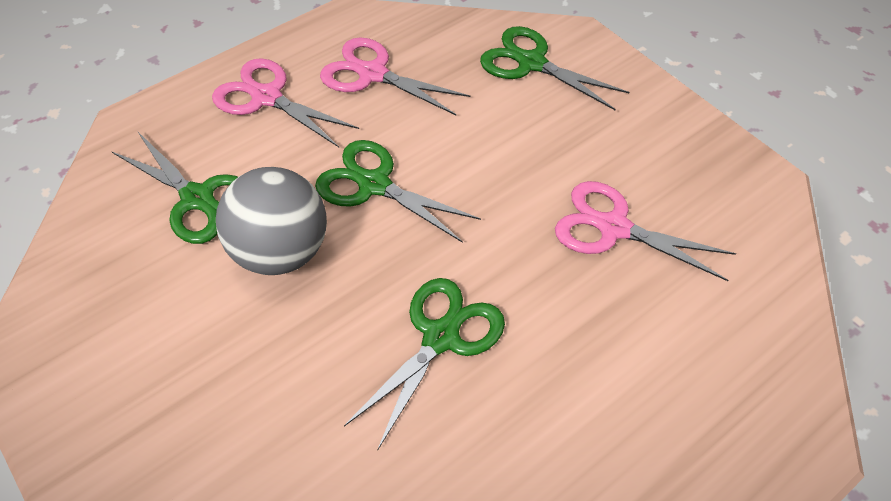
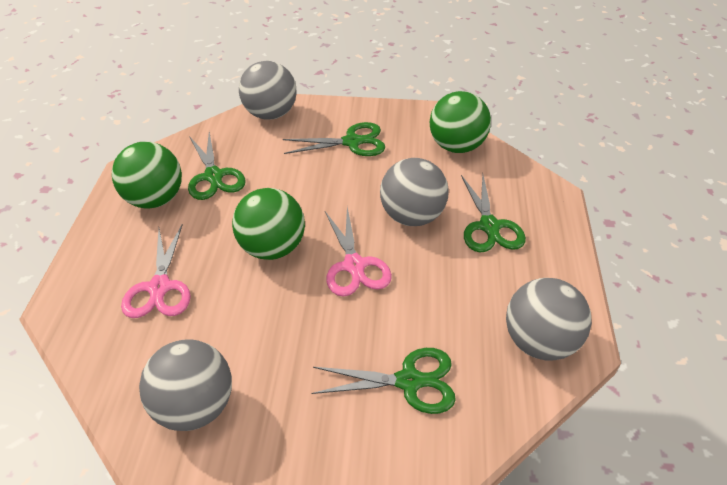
green ball: 0 -> 3
grey ball: 1 -> 4
pink scissors: 3 -> 2

